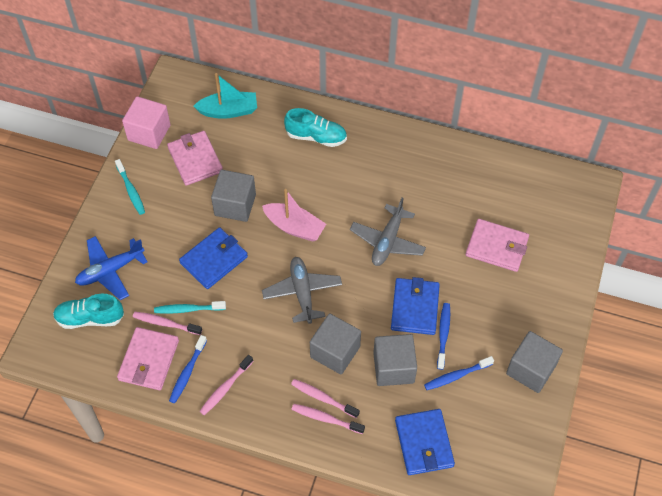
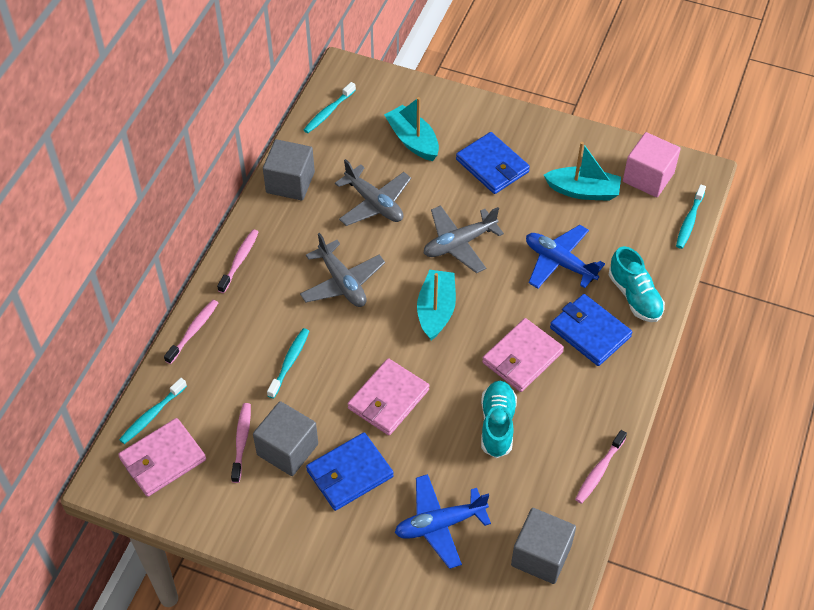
blue plane: 1 -> 2
blue toothbrush: 3 -> 0
grey cube: 4 -> 3
grey plane: 2 -> 3
pink boat: 1 -> 0
turquoise boat: 1 -> 3
turquoise toothbrush: 2 -> 4

